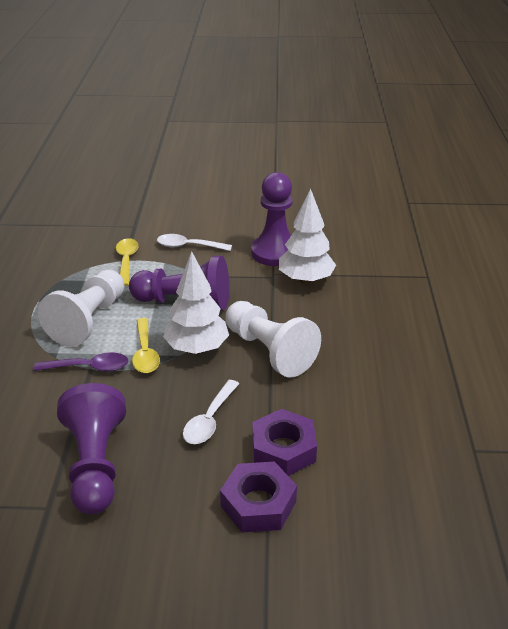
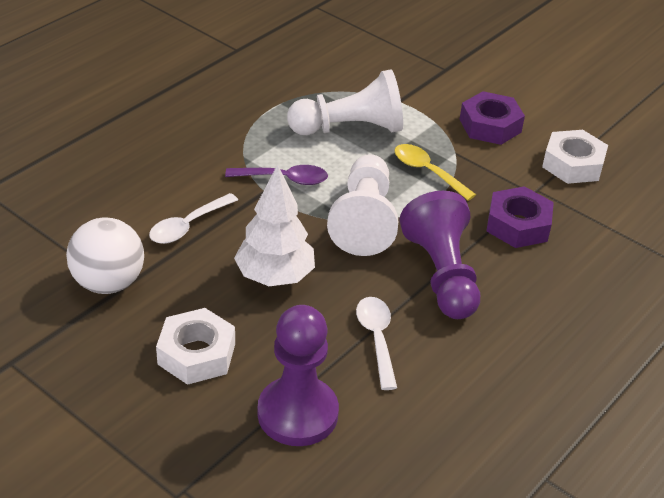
purple pawn: 3 -> 2
white ball: 0 -> 1
white nut: 0 -> 2
white tree: 2 -> 1
yellow spoon: 2 -> 1

